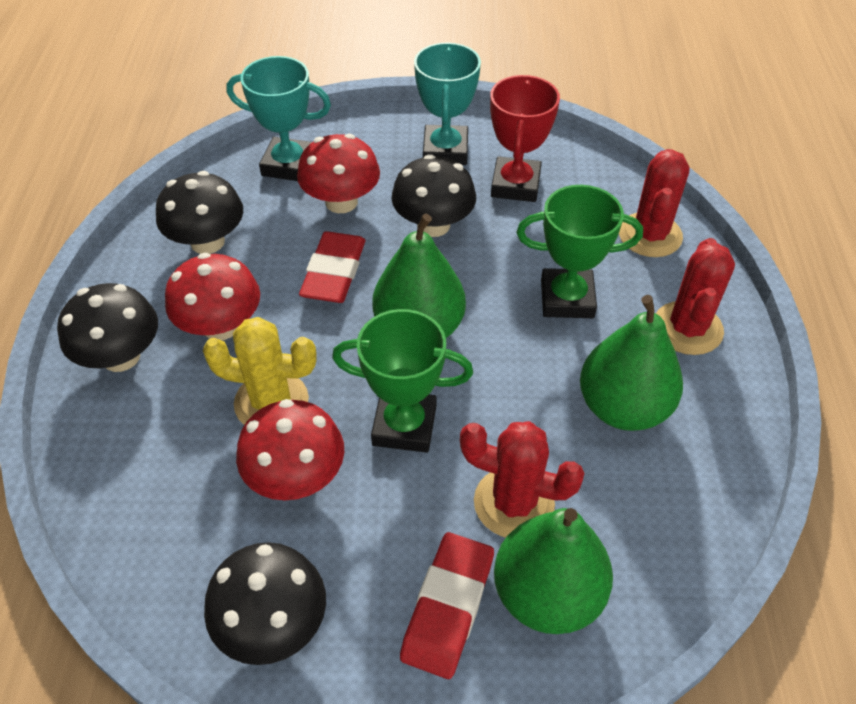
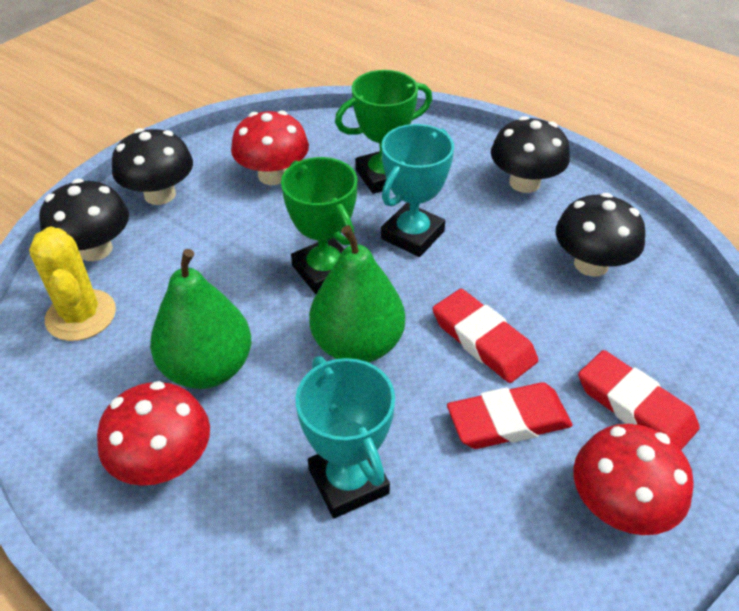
green pear: 3 -> 2
red cactus: 3 -> 0
red eraser: 2 -> 3
red trophy: 1 -> 0

